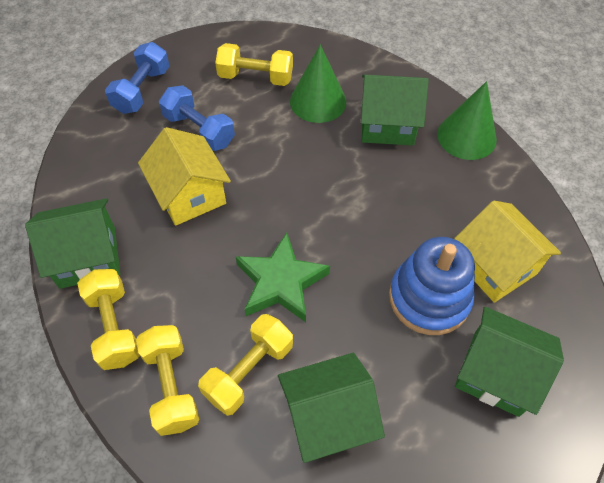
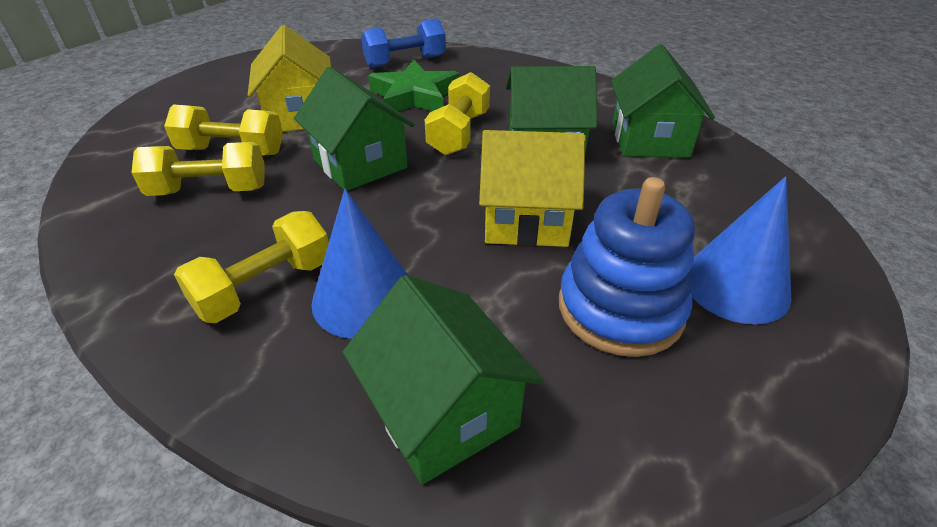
blue cone: 0 -> 2
blue dumbbell: 2 -> 1
green cone: 2 -> 0

